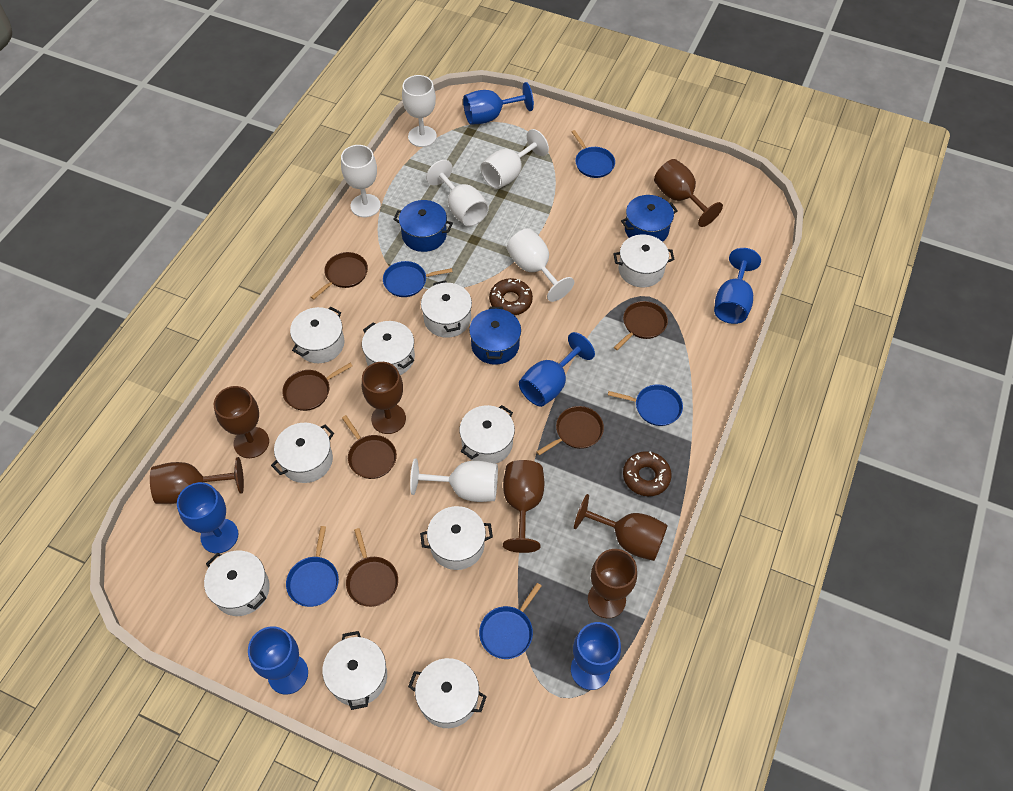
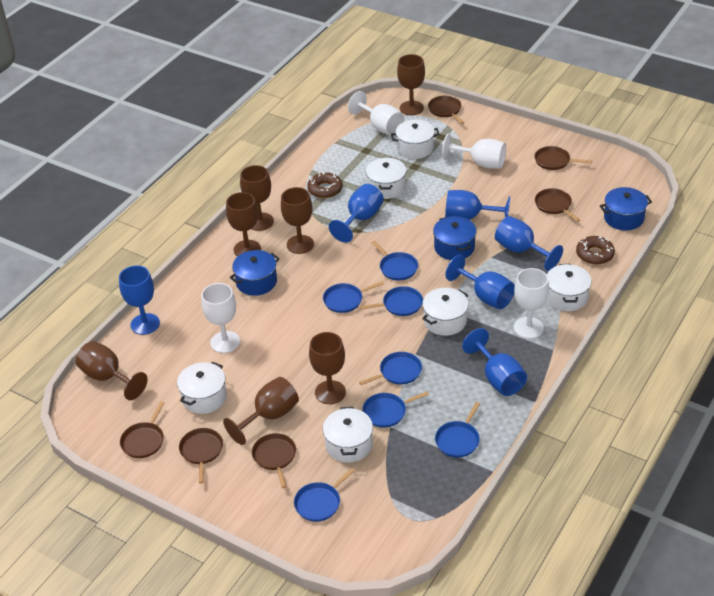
blue pan: 5 -> 7
white goblet: 6 -> 4
white pot: 10 -> 6

